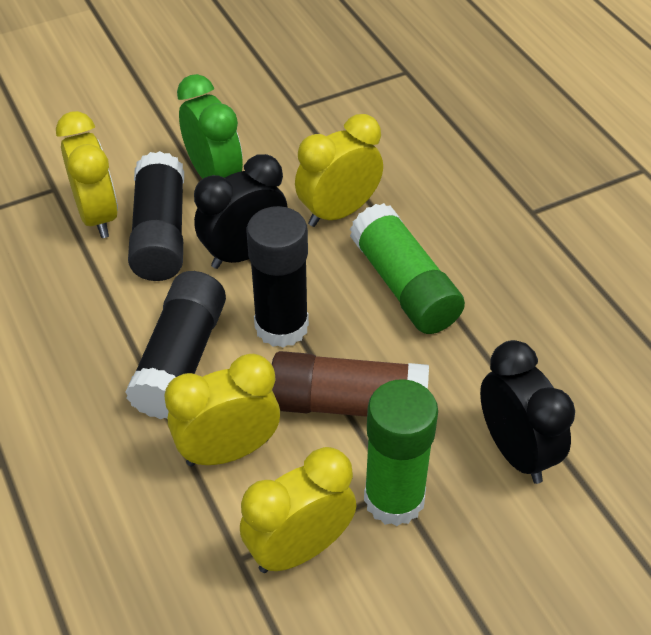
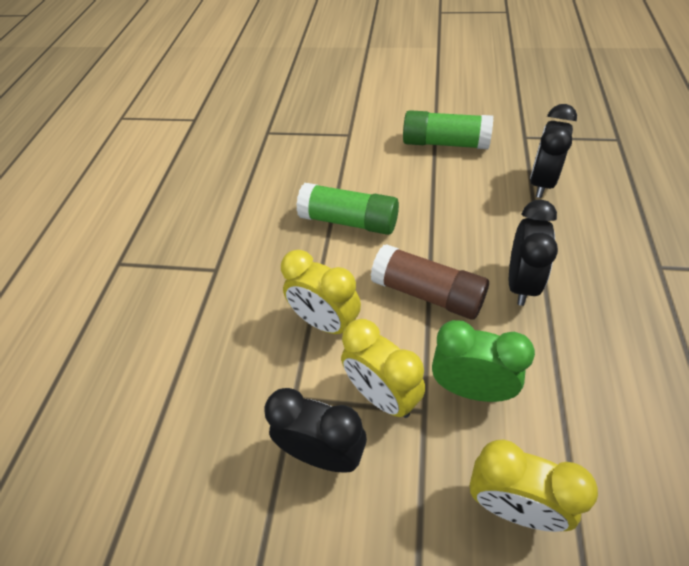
black clock: 2 -> 3
black glue stick: 3 -> 0
yellow clock: 4 -> 3

